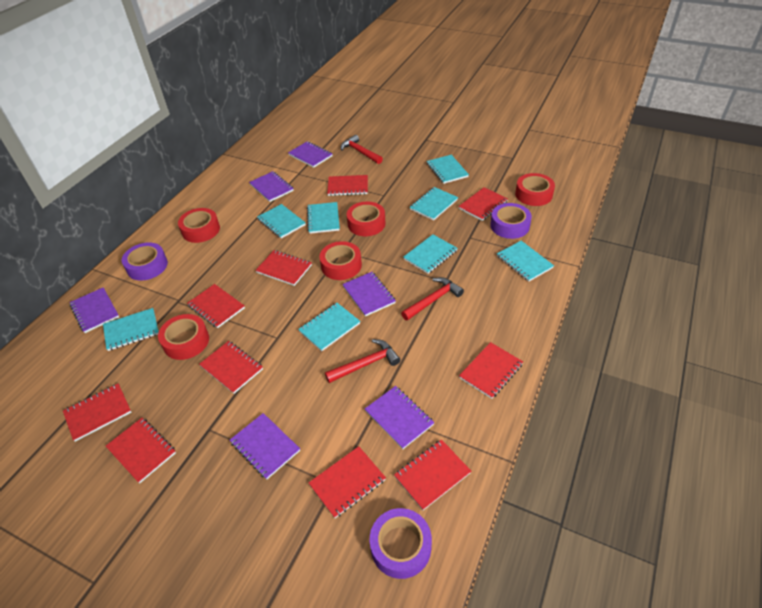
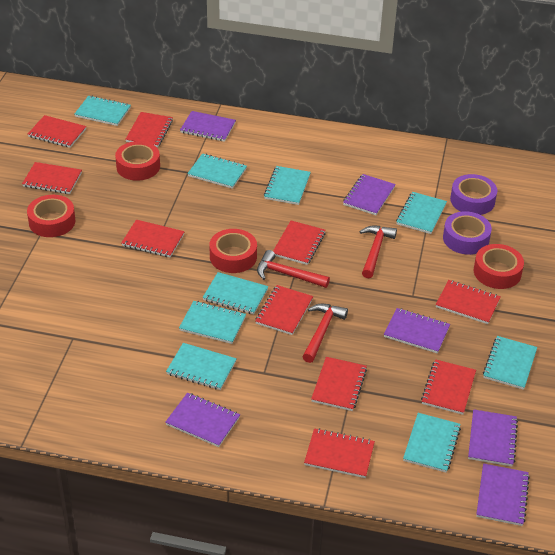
purple tape: 3 -> 2
red tape: 5 -> 4
turquoise notebook: 8 -> 9

